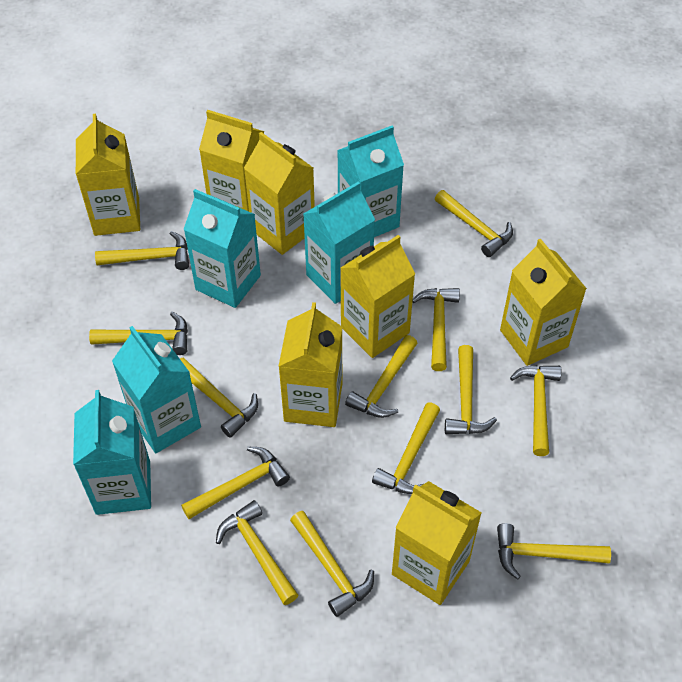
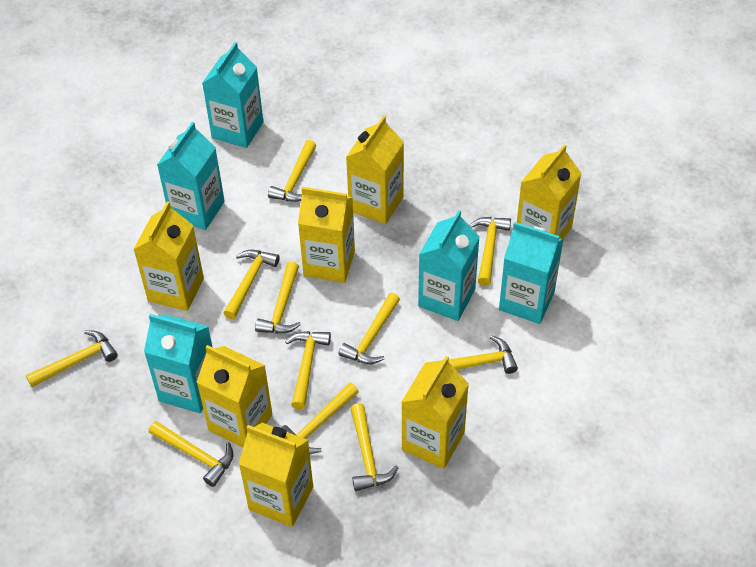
yellow hammer: 13 -> 11

